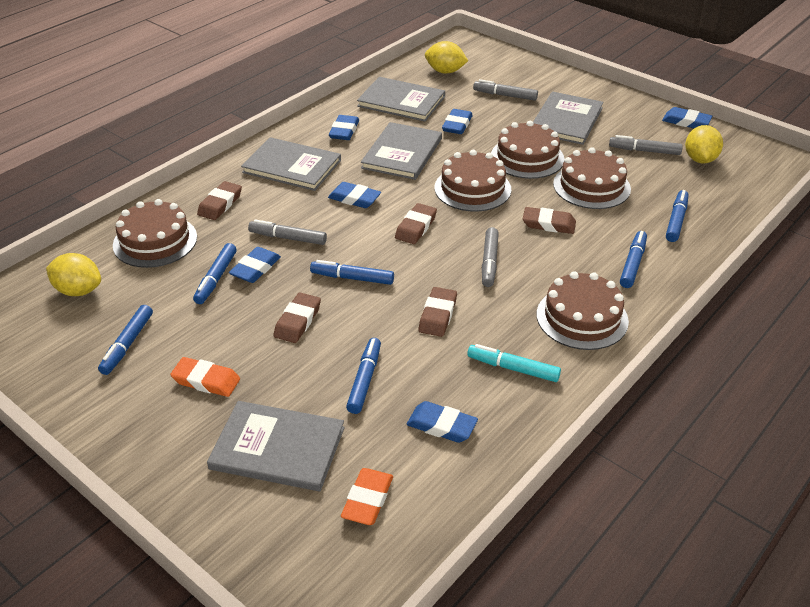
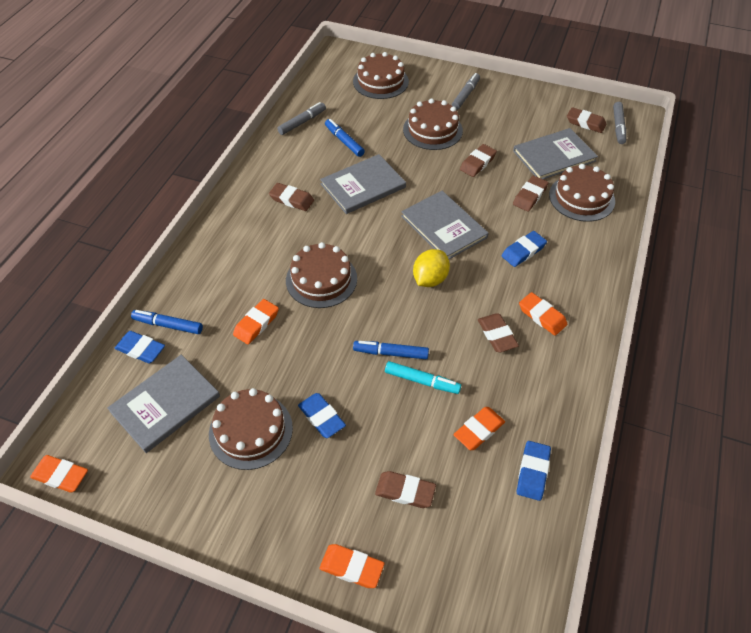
blue eraser: 6 -> 4
blue marker: 6 -> 3
brown eraser: 5 -> 6
grey book: 5 -> 4
grey marker: 4 -> 3
orange eraser: 2 -> 5
yellow lemon: 3 -> 1

